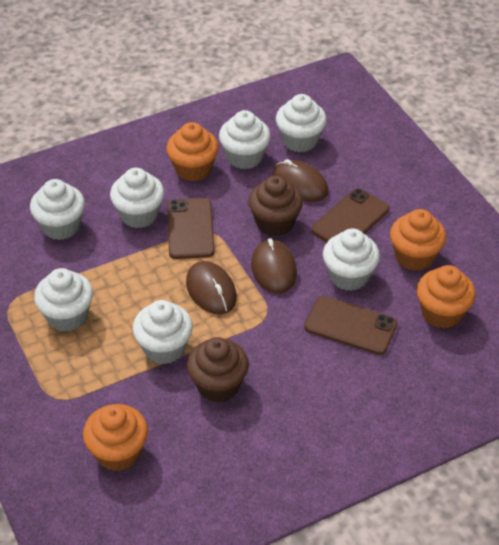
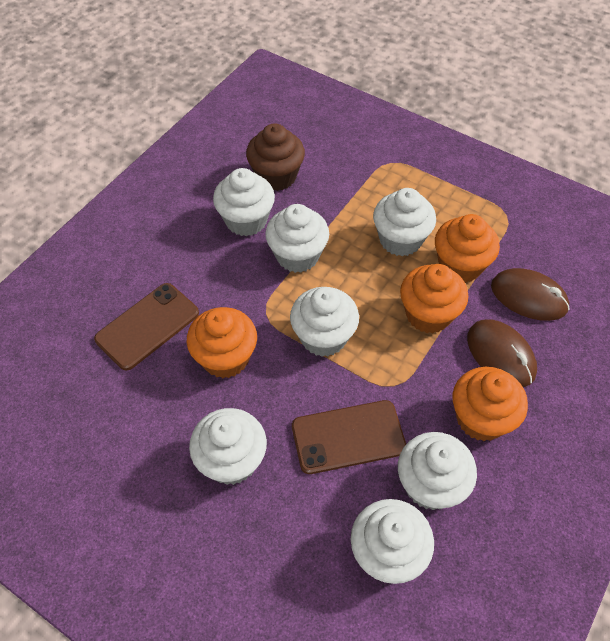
brown cupcake: 2 -> 1
brown mouse: 3 -> 2
brown phone: 3 -> 2

